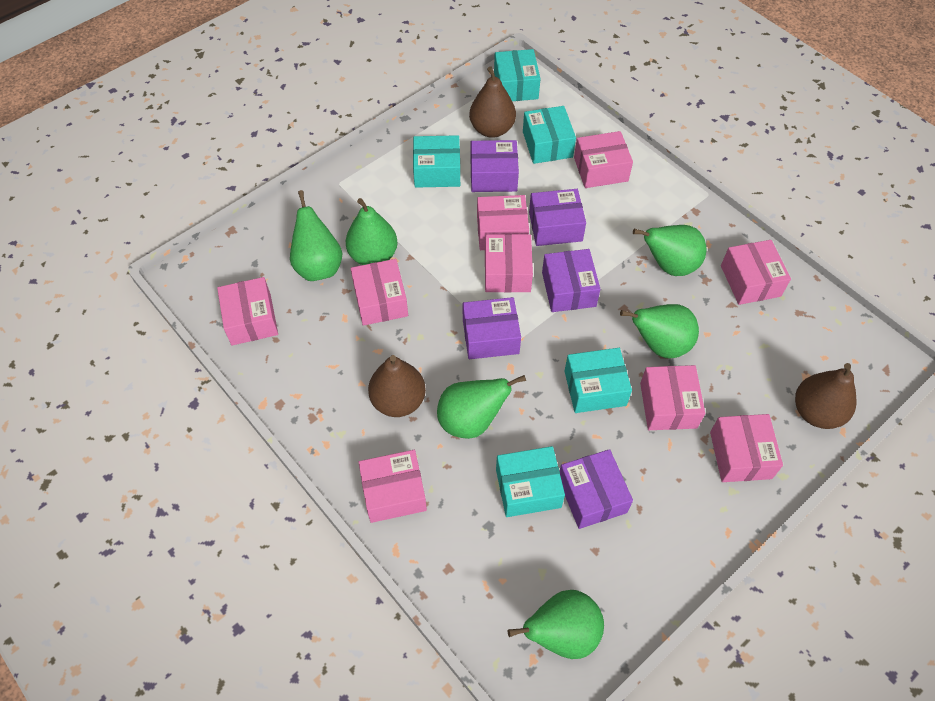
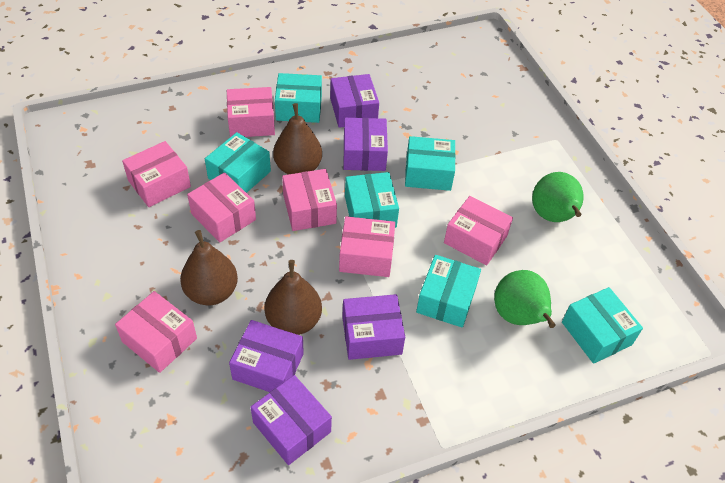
green pear: 6 -> 2
pink box: 9 -> 7
turquoise box: 5 -> 6

